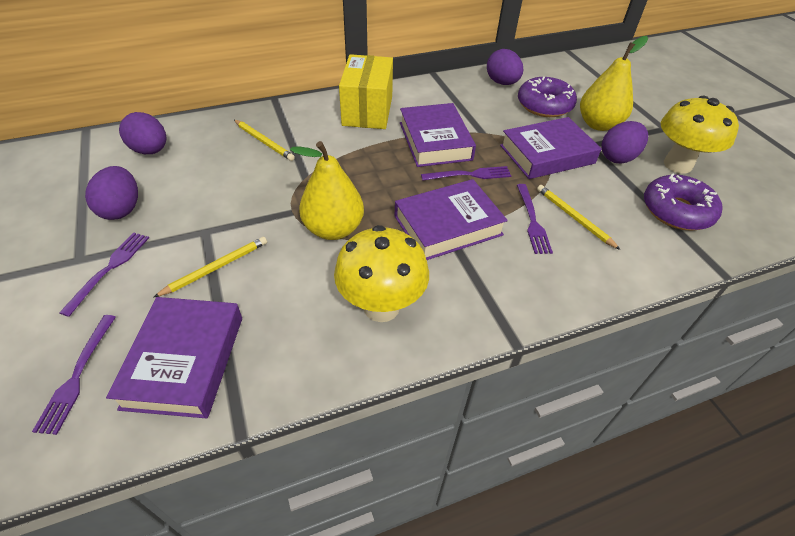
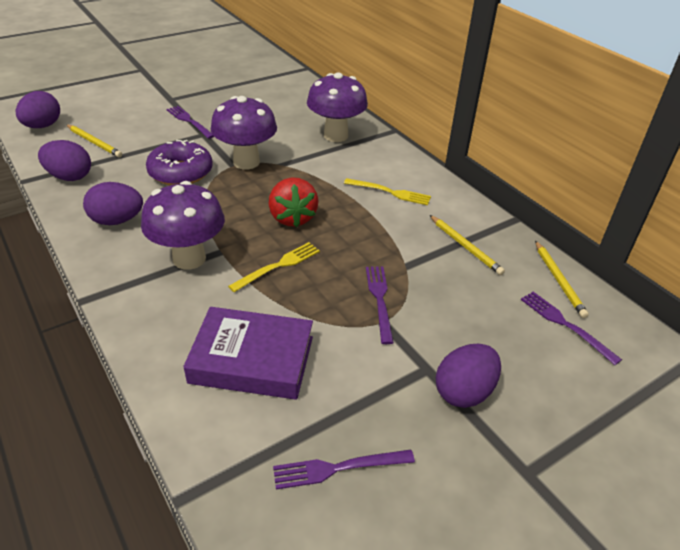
purple book: 4 -> 1
purple donut: 2 -> 1
purple mushroom: 0 -> 3
red strawberry: 0 -> 1
yellow box: 1 -> 0
yellow fork: 0 -> 2
yellow mushroom: 2 -> 0
yellow pear: 2 -> 0

